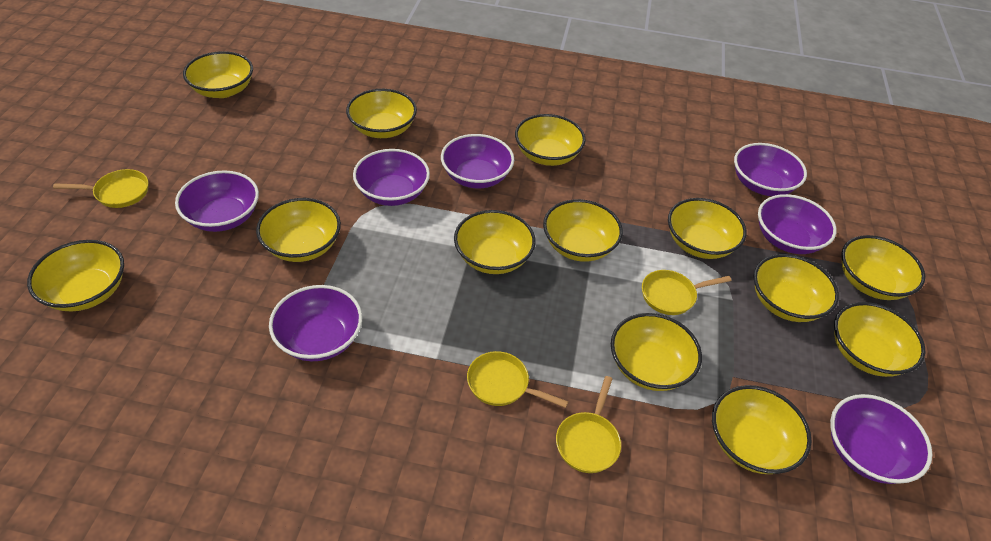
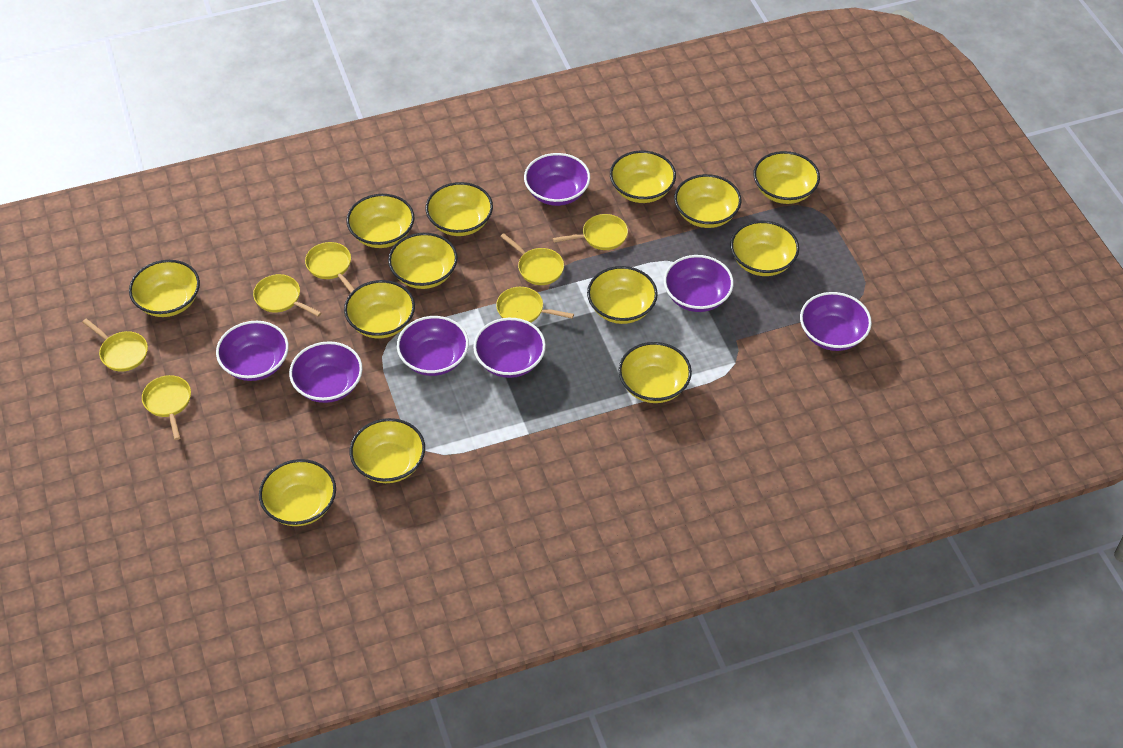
yellow pan: 4 -> 7

